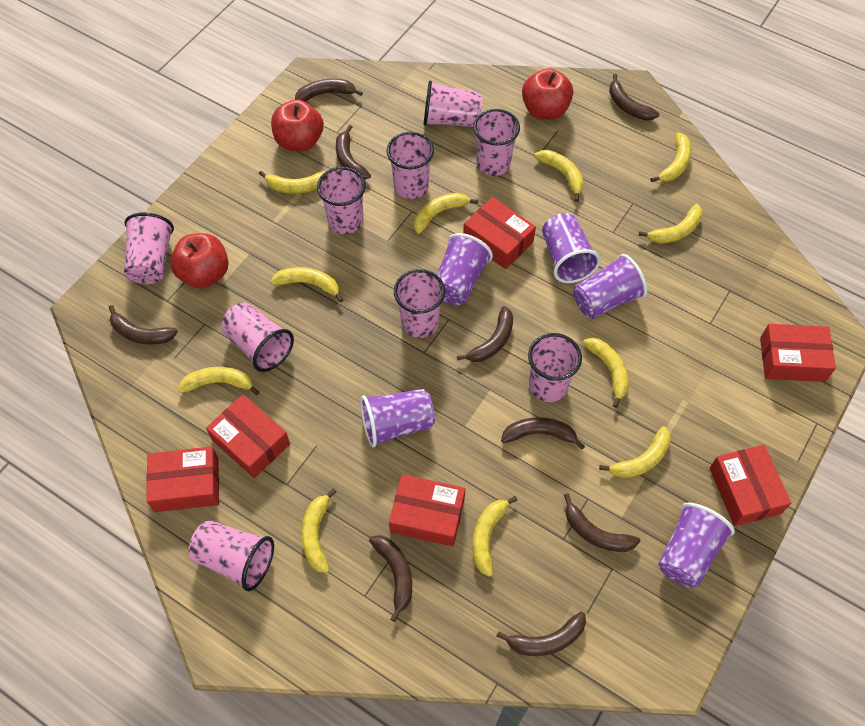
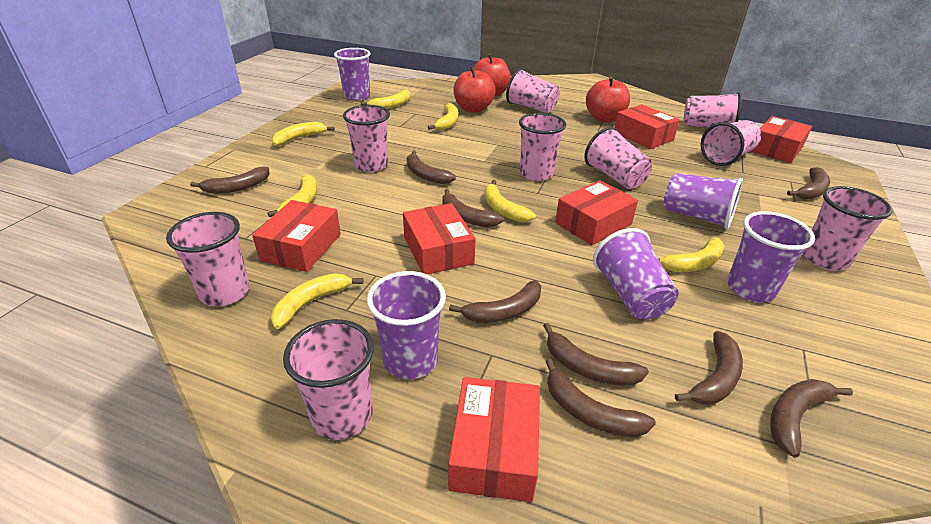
yellow banana: 11 -> 7

